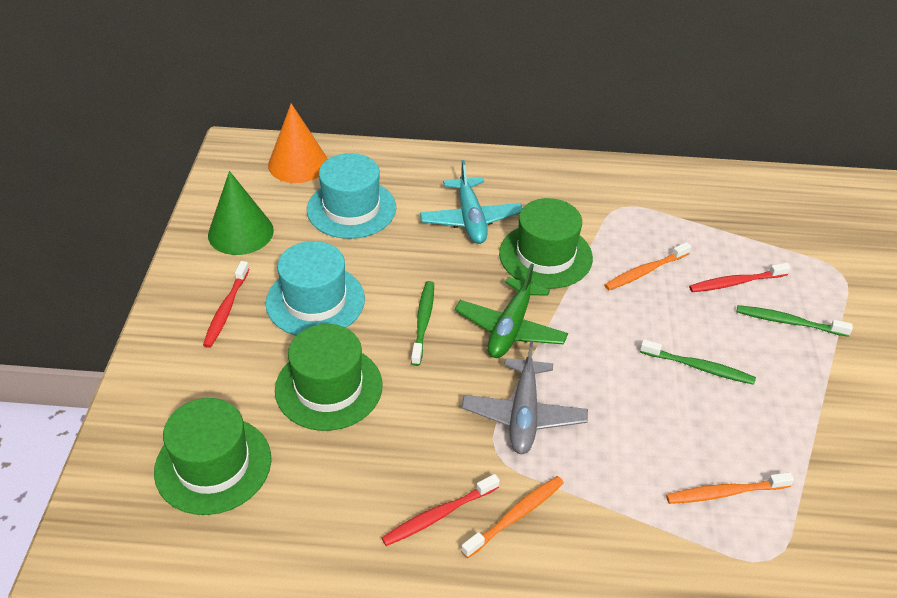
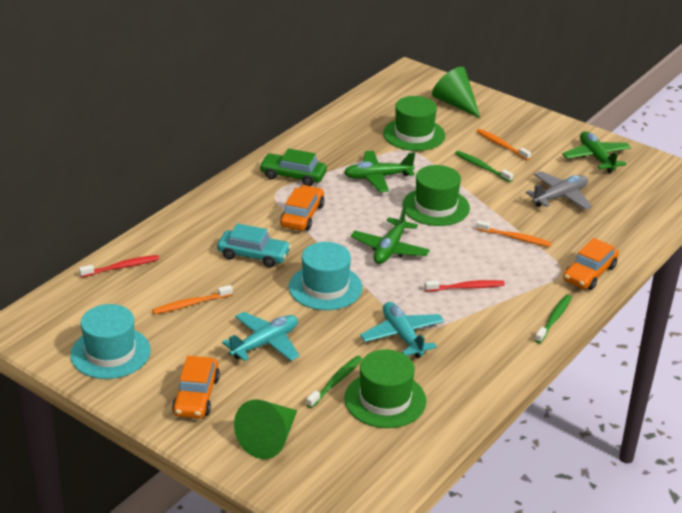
green car: 0 -> 1
green cone: 1 -> 2
green plane: 1 -> 3
orange car: 0 -> 3
orange cone: 1 -> 0
red toothbrush: 3 -> 2
turquoise car: 0 -> 1
turquoise plane: 1 -> 2

